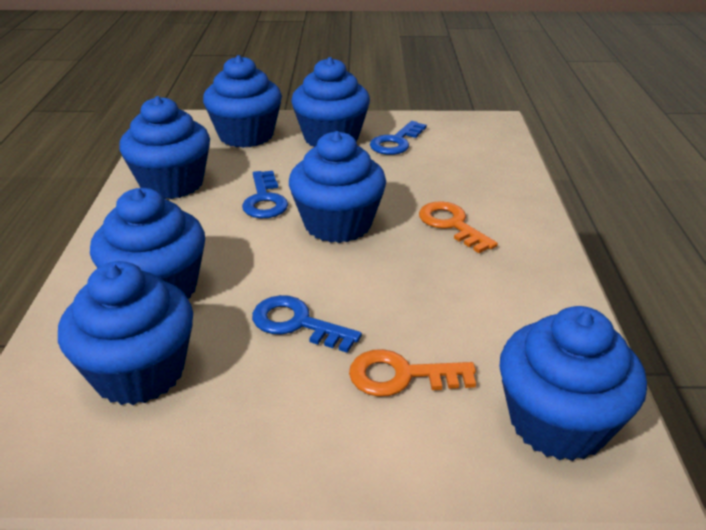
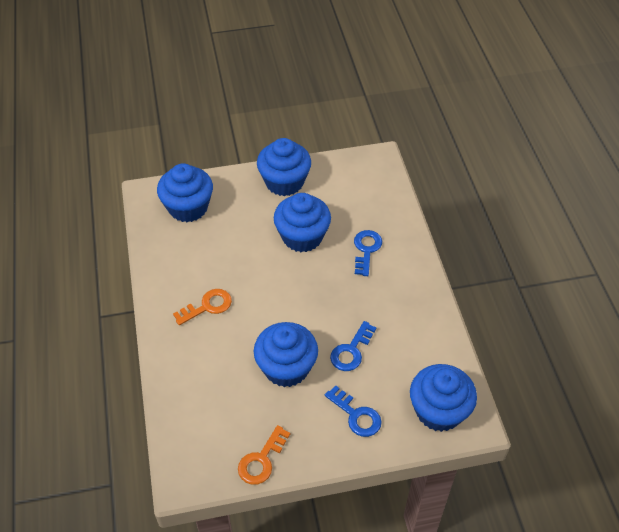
blue cupcake: 7 -> 5

